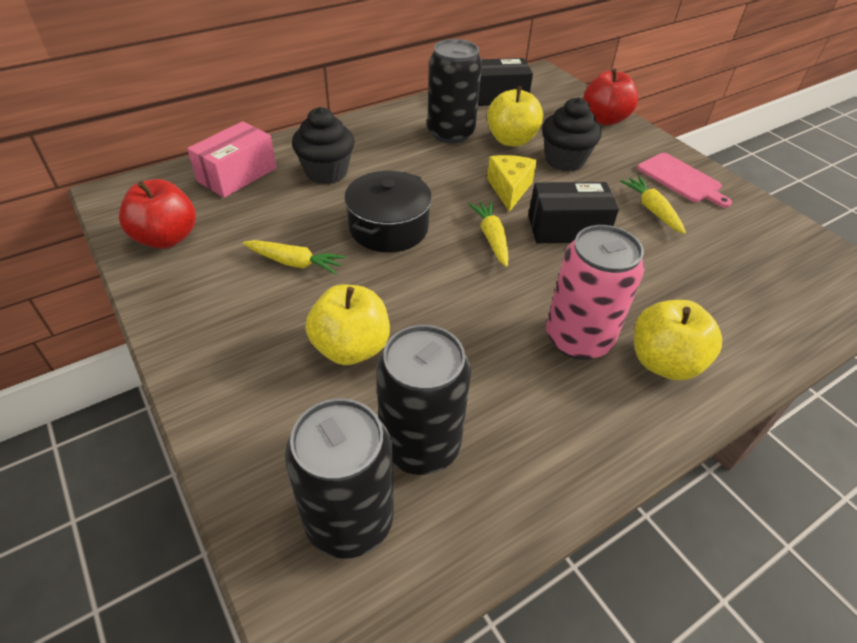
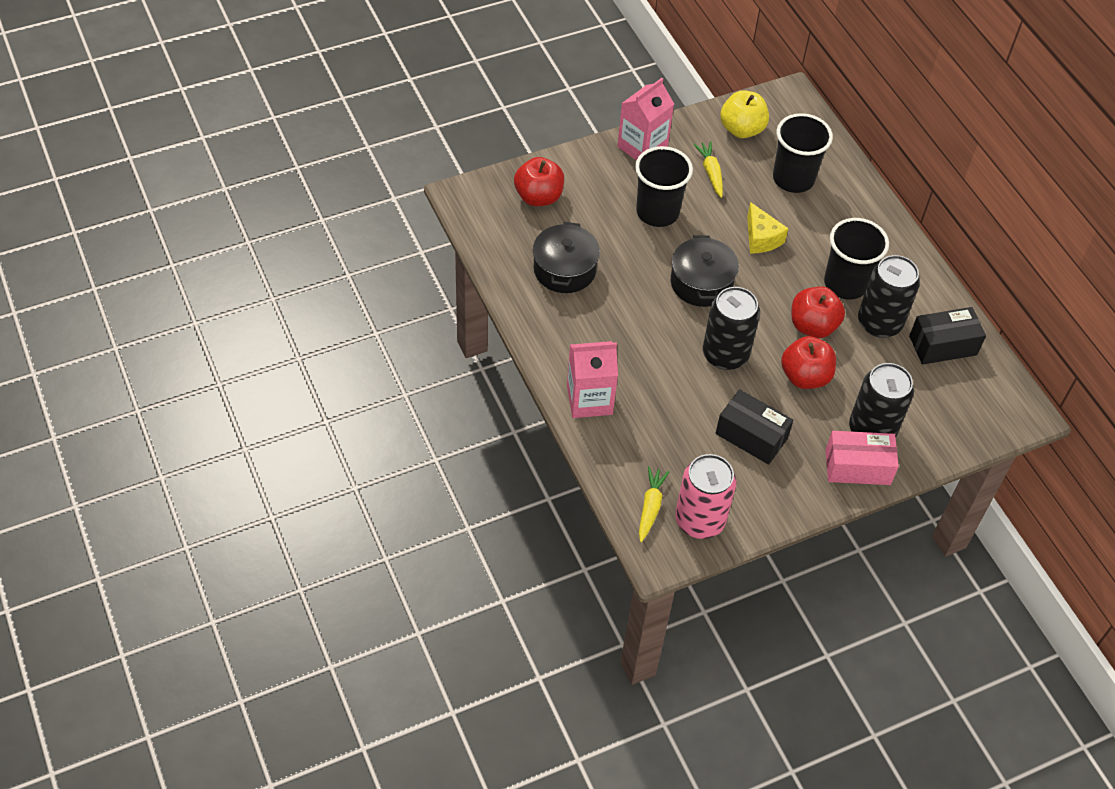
black cup: 0 -> 3
black cupcake: 2 -> 0
black pot: 1 -> 2
pink carton: 0 -> 2
pink cutting board: 1 -> 0
red apple: 2 -> 3
yellow apple: 3 -> 1
yellow carrot: 3 -> 2

